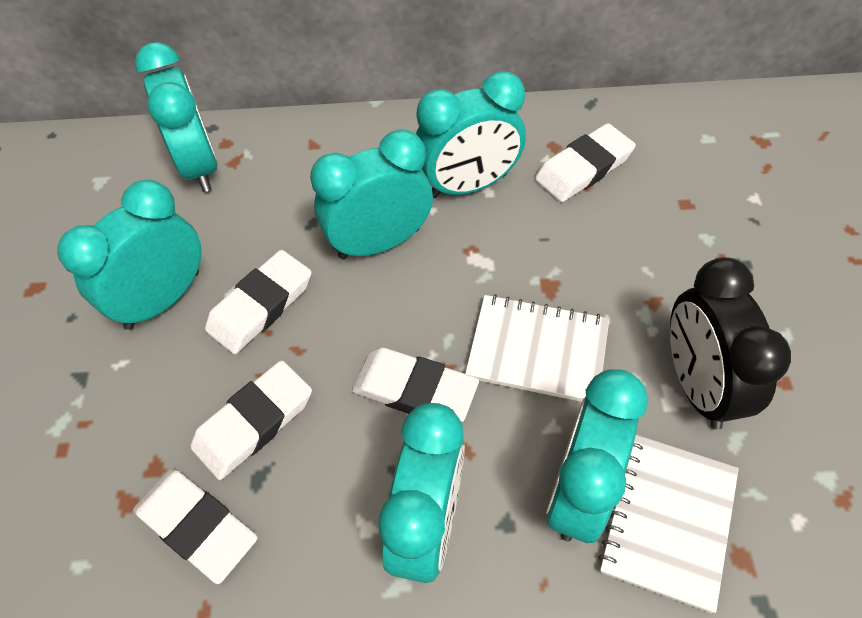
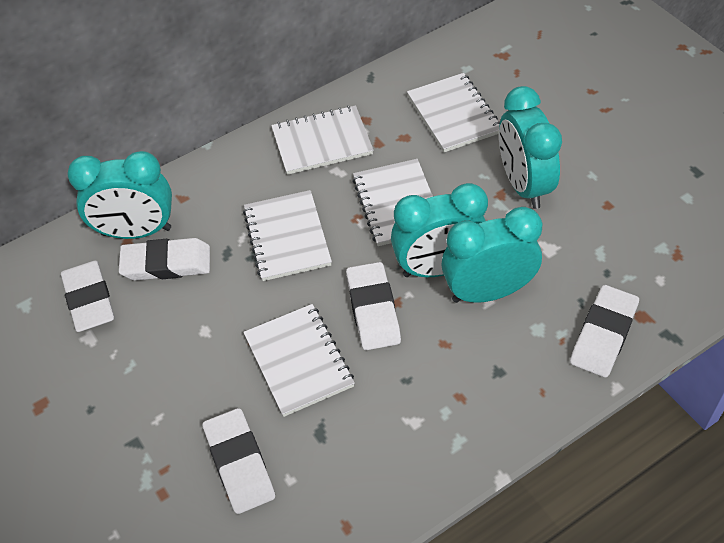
black clock: 1 -> 0
turquoise clock: 6 -> 4
white notebook: 2 -> 5

